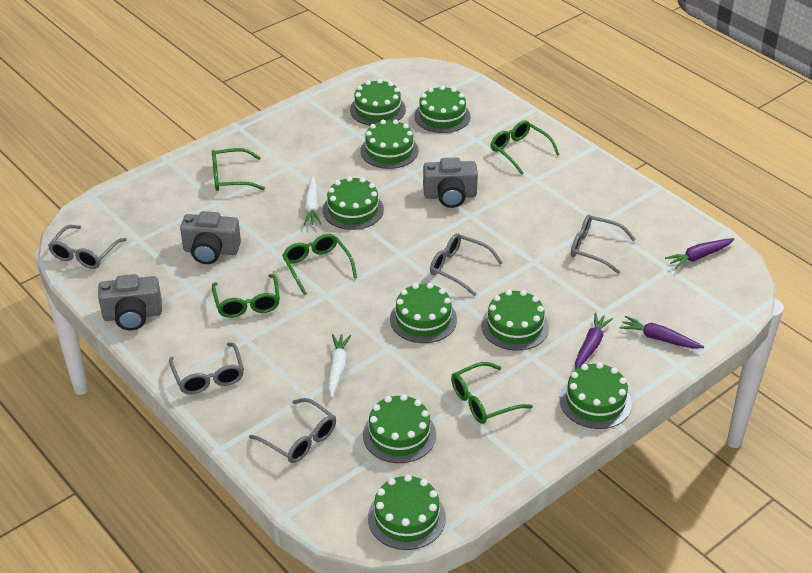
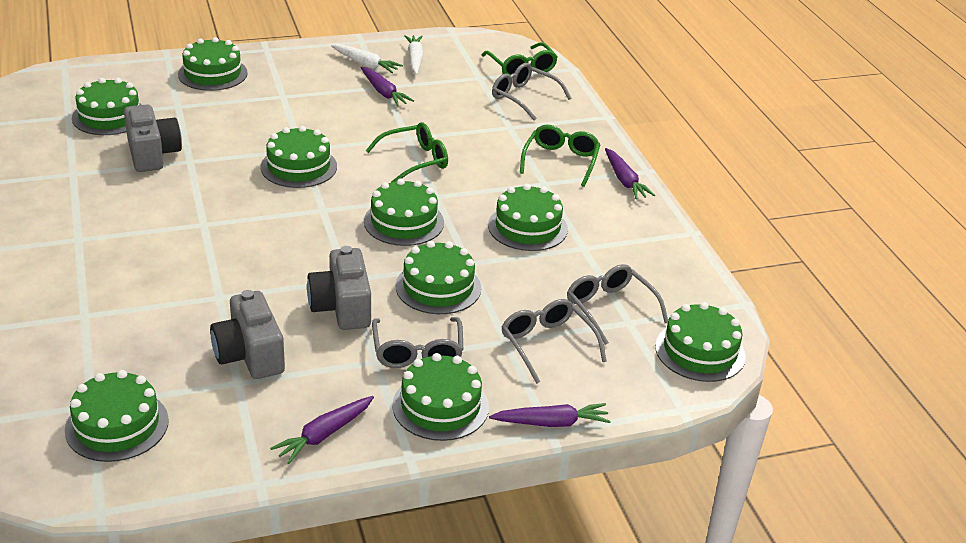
green glasses: 5 -> 3
grey glasses: 5 -> 4
purple carrot: 3 -> 4

